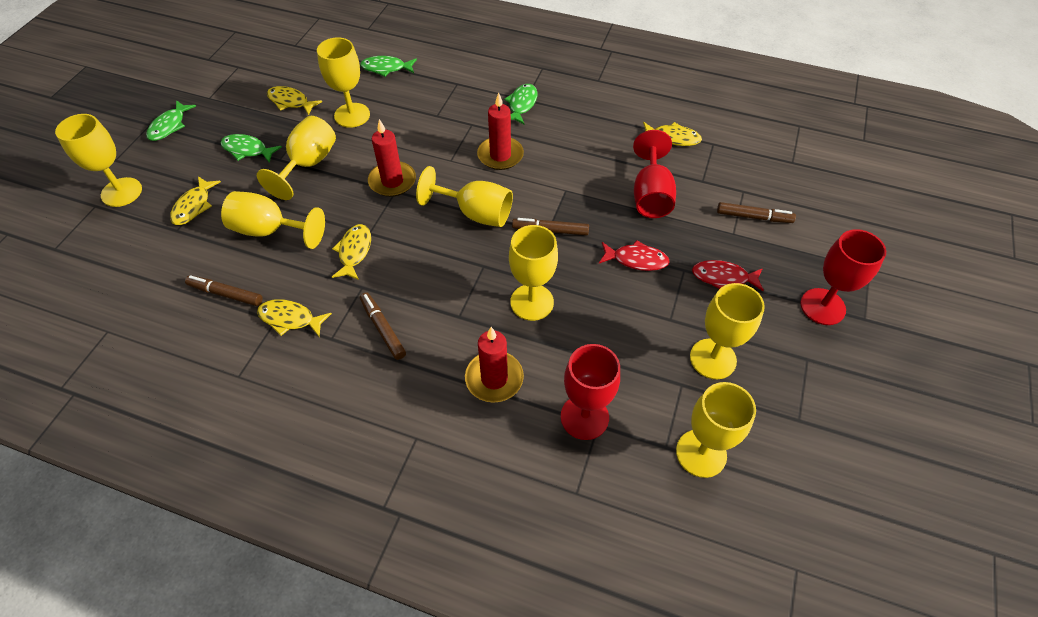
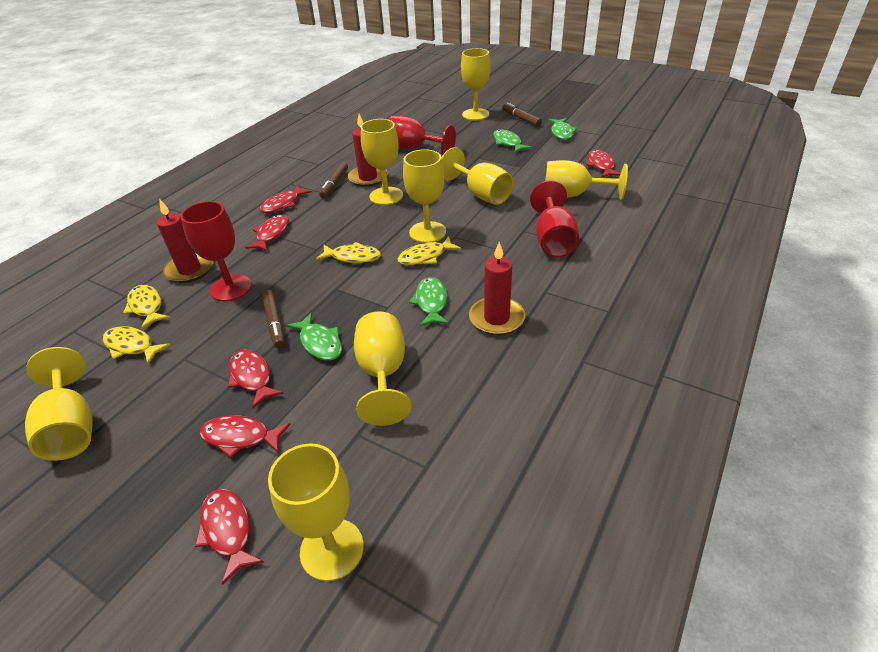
brown marker: 4 -> 3
red fish: 2 -> 6
yellow fish: 5 -> 4

